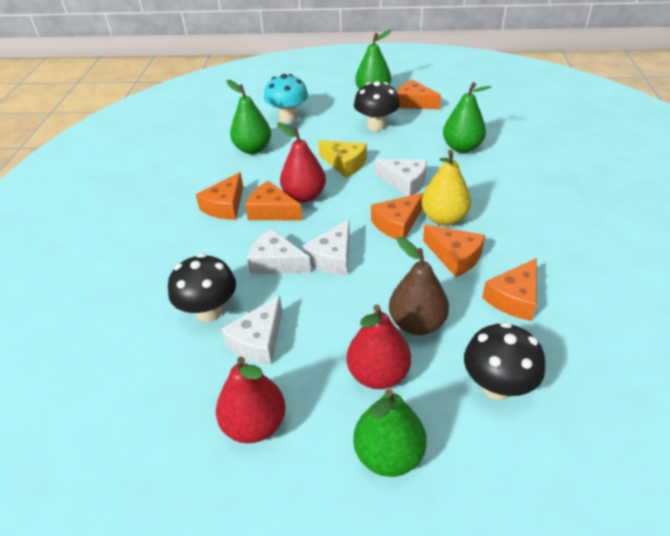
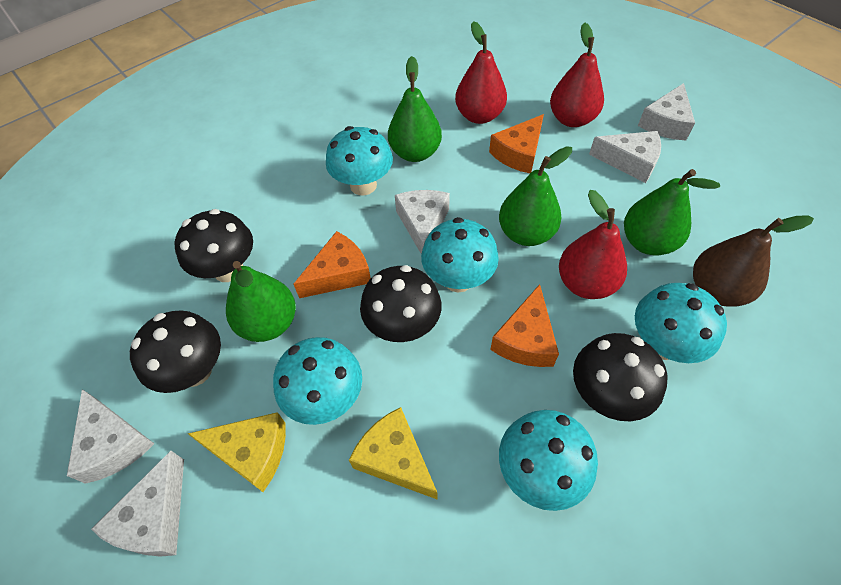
black mushroom: 3 -> 4
orange cheese: 6 -> 3
turquoise mushroom: 1 -> 5
white cheese: 4 -> 5
yellow cheese: 1 -> 2
yellow pear: 1 -> 0

